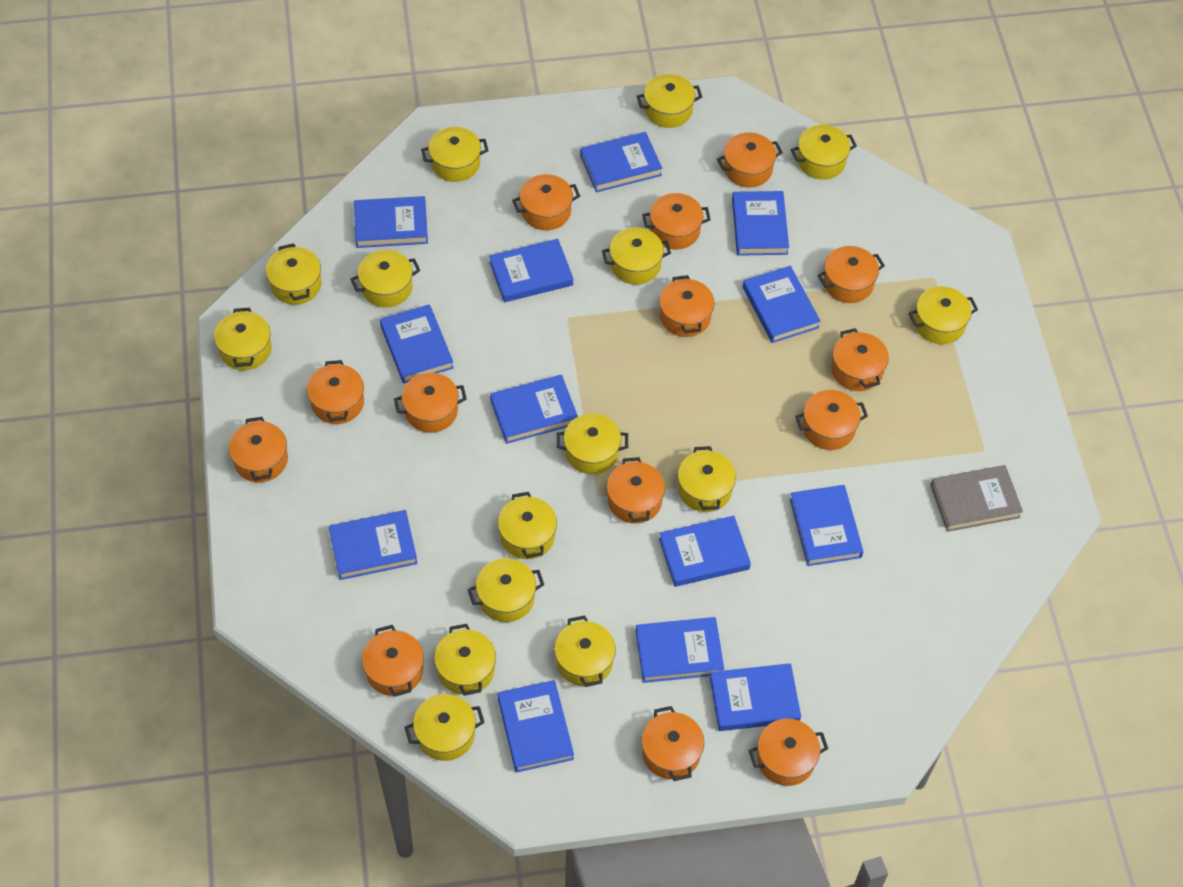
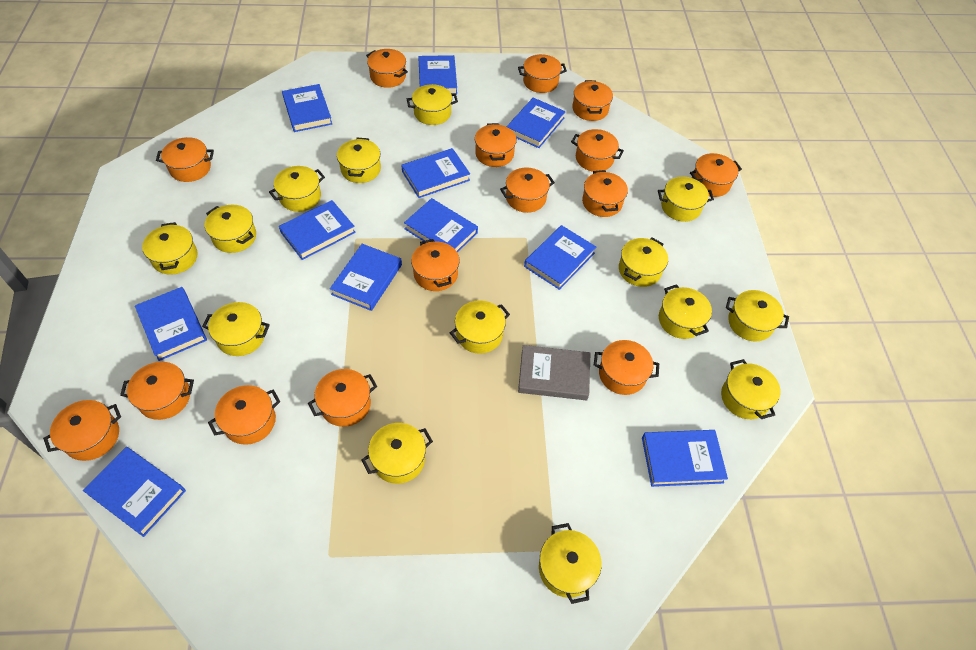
blue book: 13 -> 11
orange pot: 14 -> 15
yellow pot: 15 -> 14

